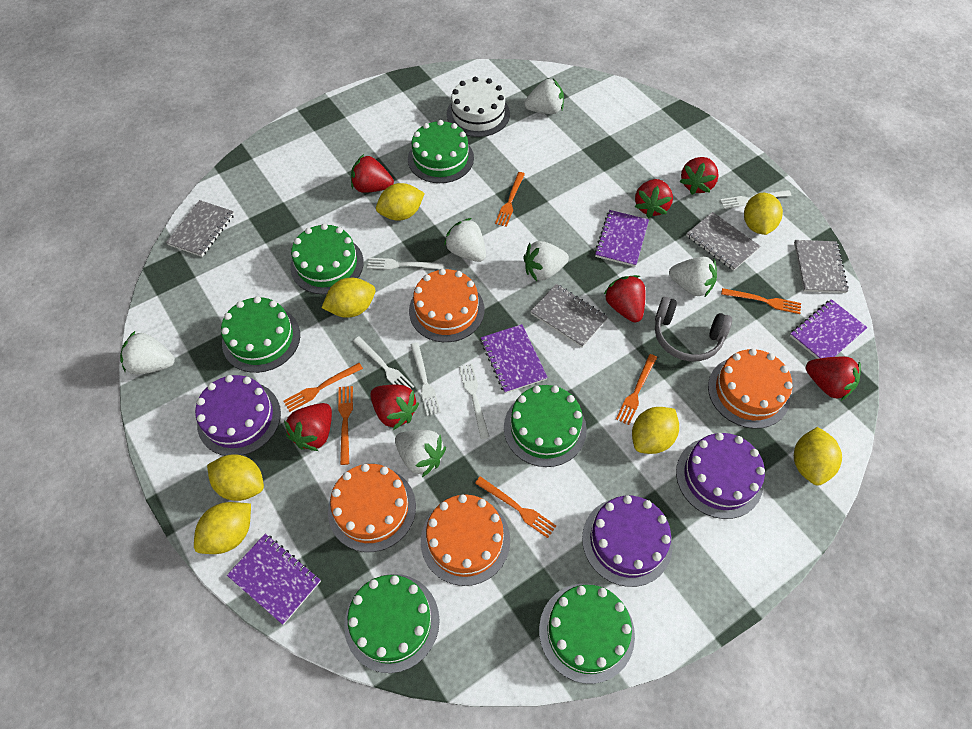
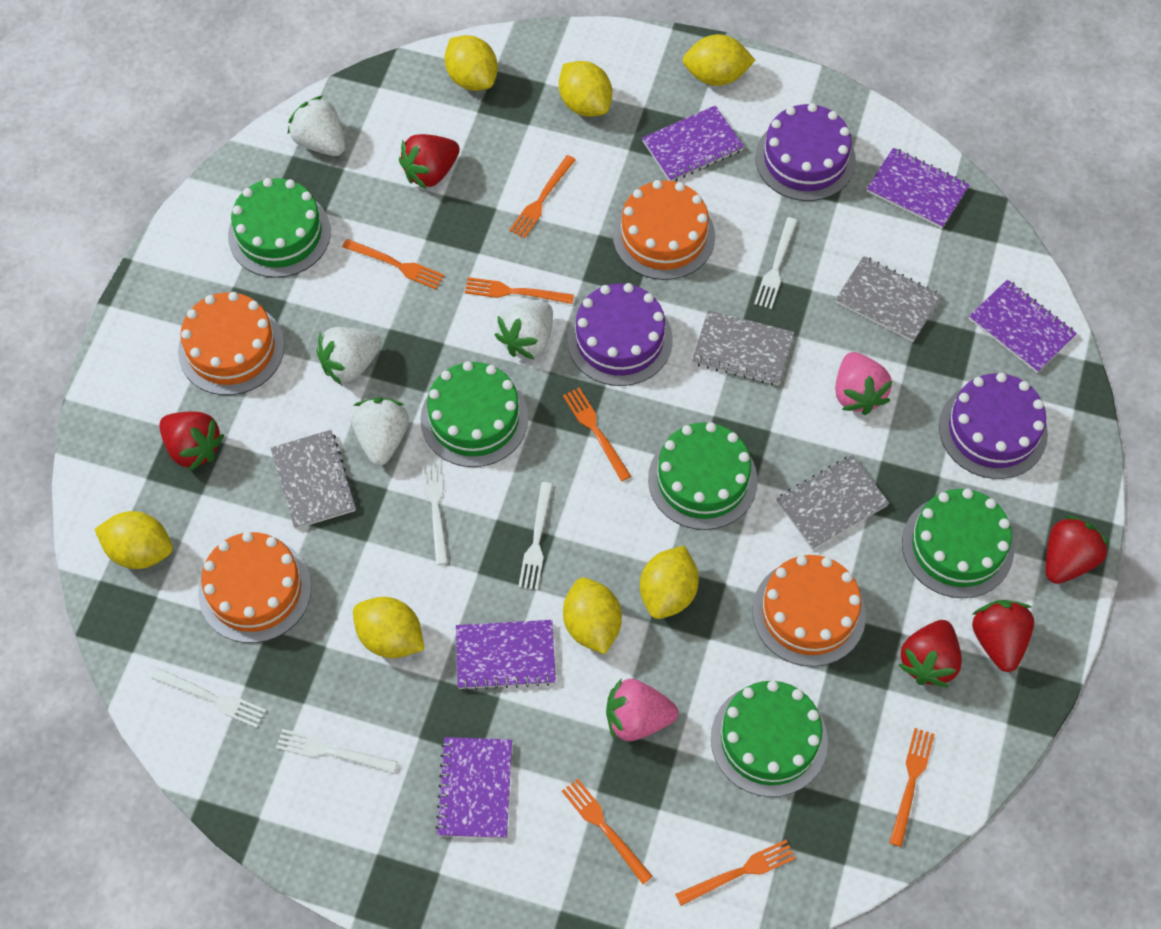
green cake: 6 -> 5
grey headphones: 1 -> 0
orange fork: 6 -> 7
pink strawberry: 0 -> 2
purple notebook: 4 -> 5
red strawberry: 7 -> 5
white cake: 1 -> 0
white strawberry: 6 -> 4

